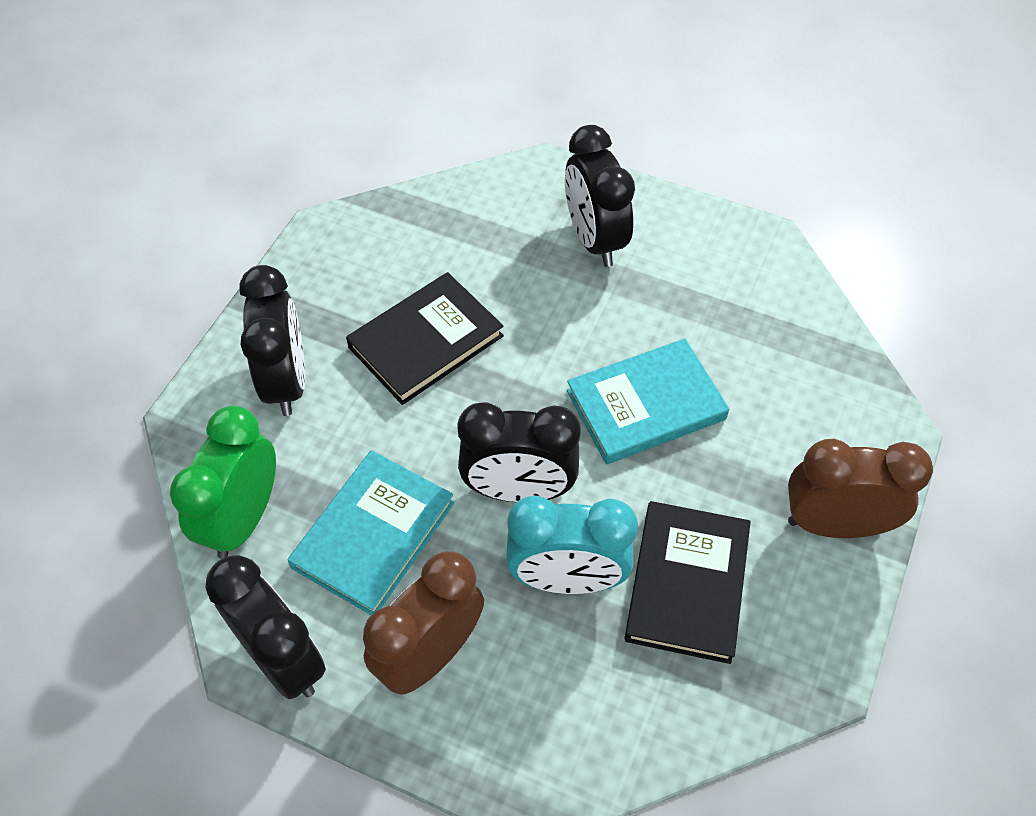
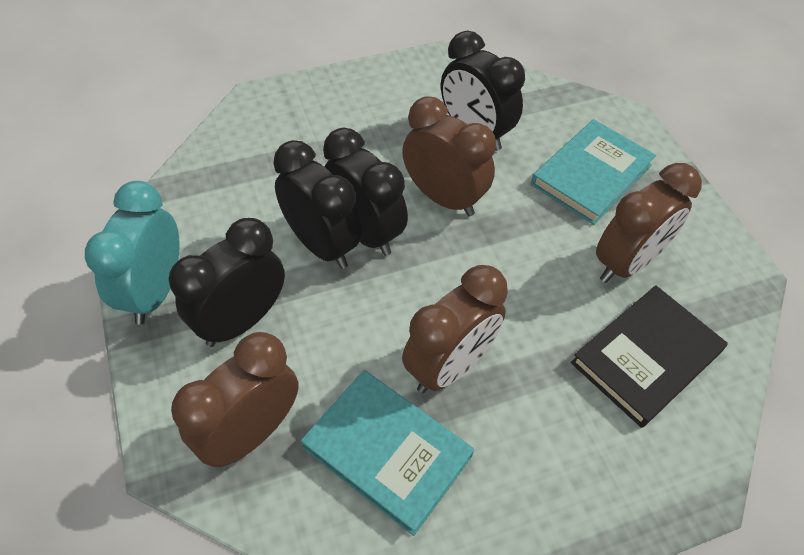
black book: 2 -> 1
brown clock: 2 -> 4
green clock: 1 -> 0

